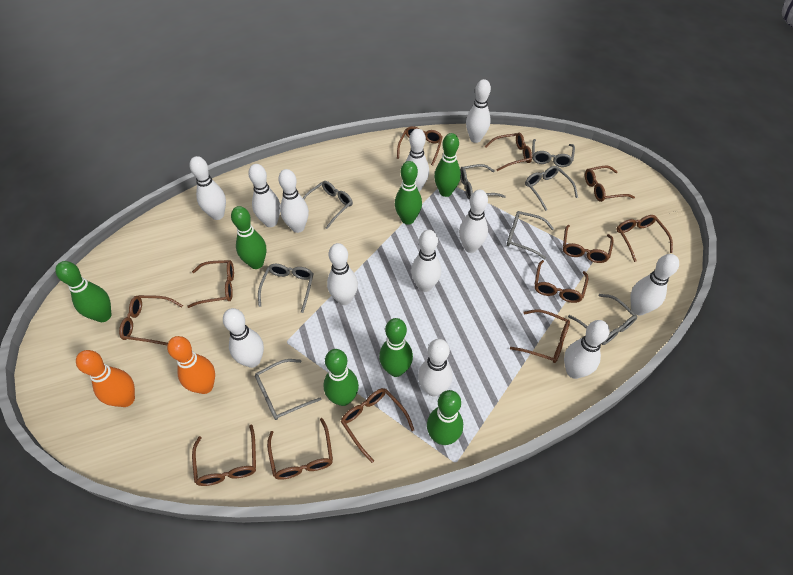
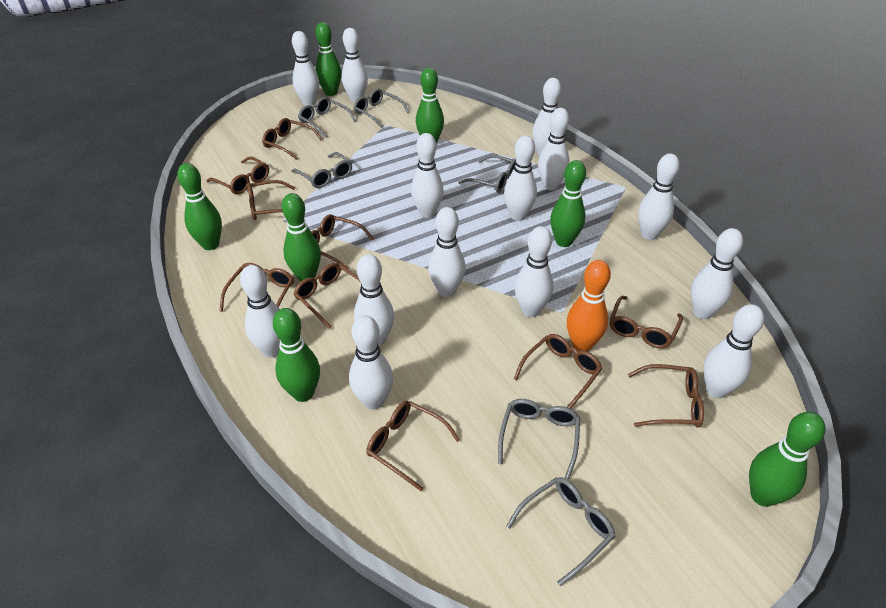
brown glasses: 12 -> 10
grey glasses: 8 -> 6
orange bowling pin: 2 -> 1
white bowling pin: 12 -> 14

